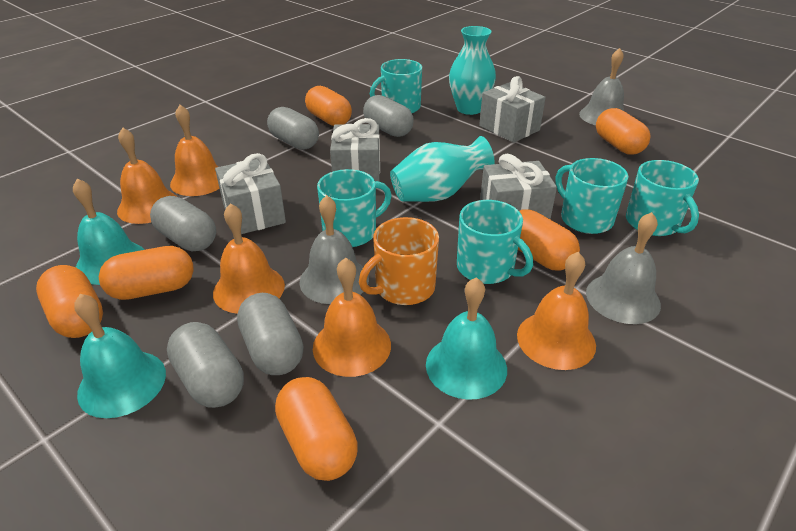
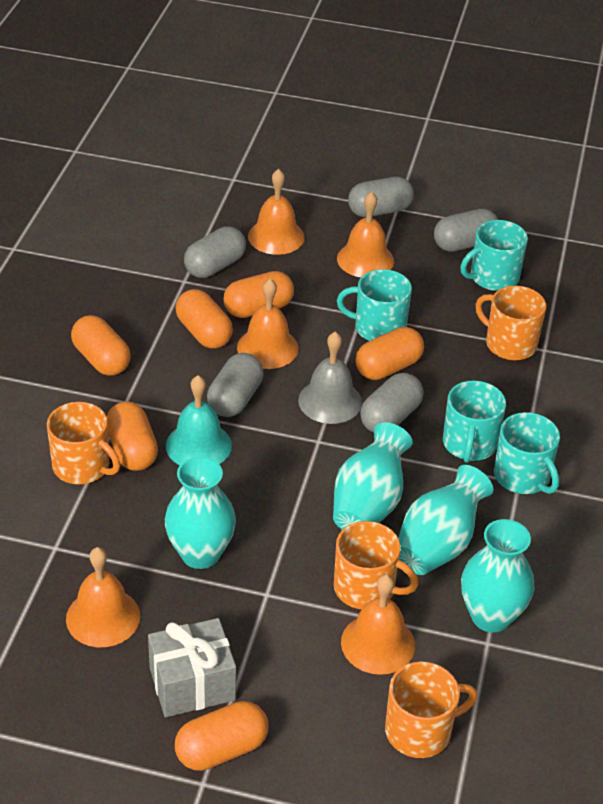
grey bell: 3 -> 1
grey gift: 4 -> 1
orange mug: 1 -> 4
turquoise bell: 3 -> 1
turquoise mug: 5 -> 4
turquoise vase: 2 -> 4

